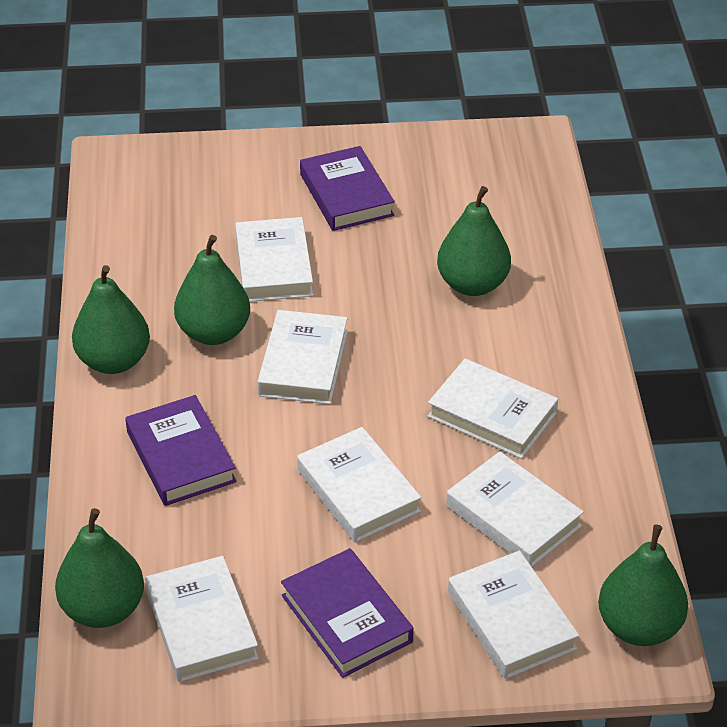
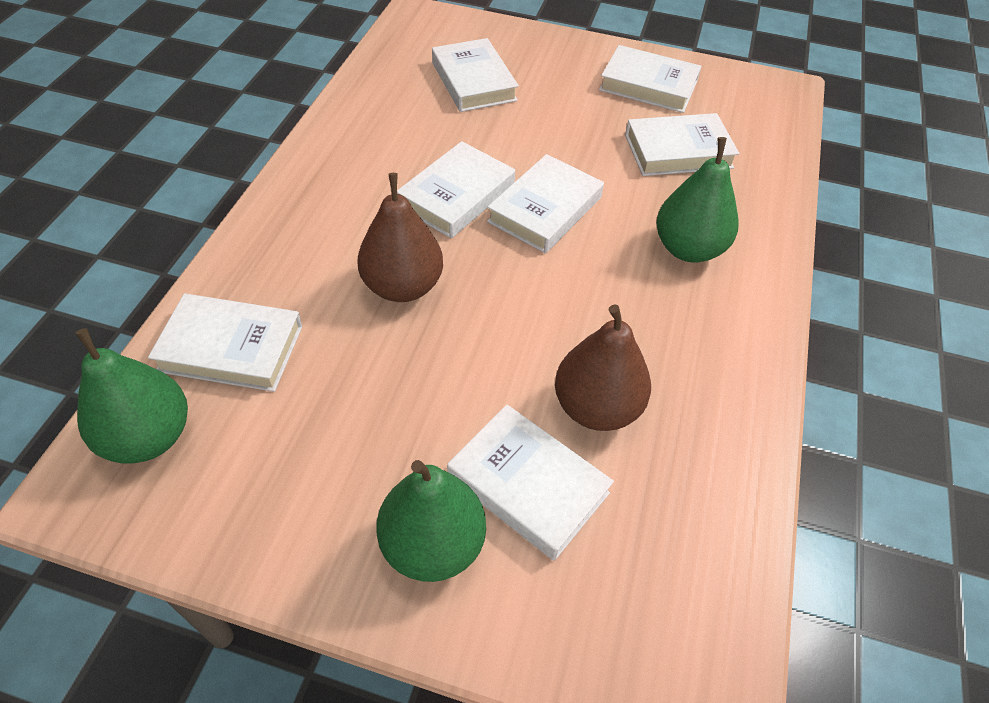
brown pear: 0 -> 2
green pear: 5 -> 3
purple book: 3 -> 0

